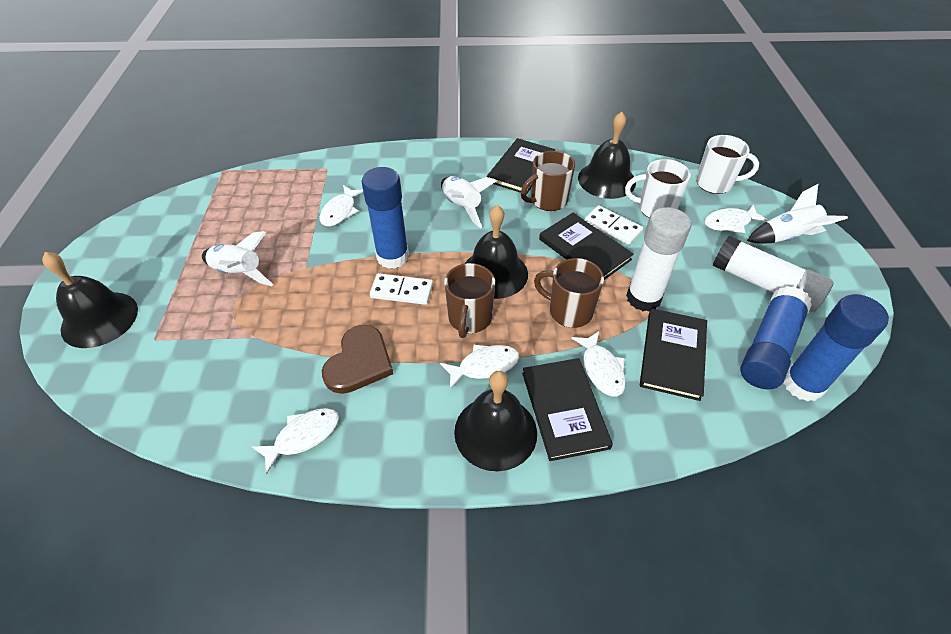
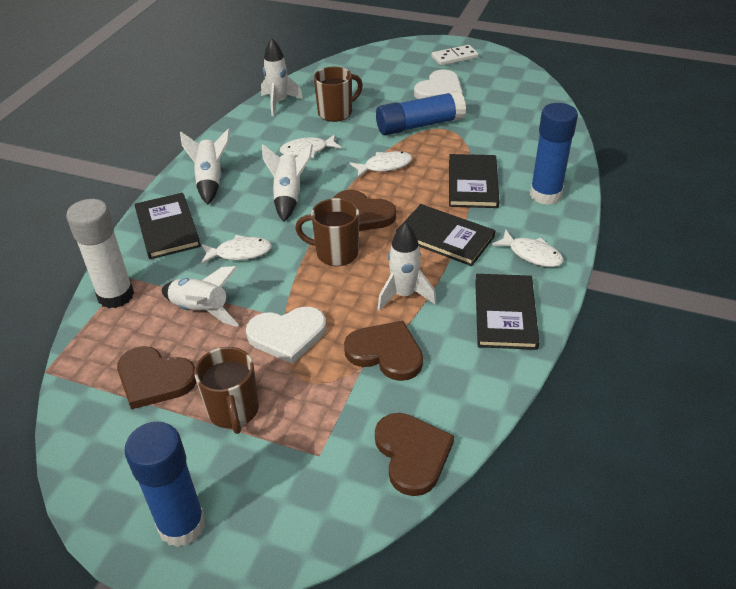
black bell: 4 -> 0
brown heart: 1 -> 4
white domino: 2 -> 1
white fish: 5 -> 4
white glue stick: 2 -> 1
white heart: 0 -> 2
white mug: 2 -> 0
white rocket: 3 -> 5

